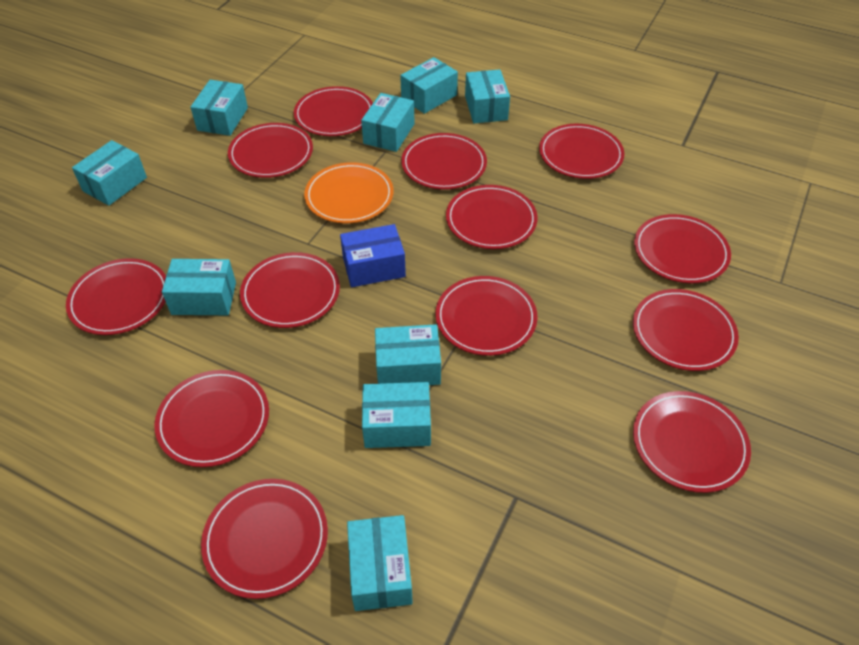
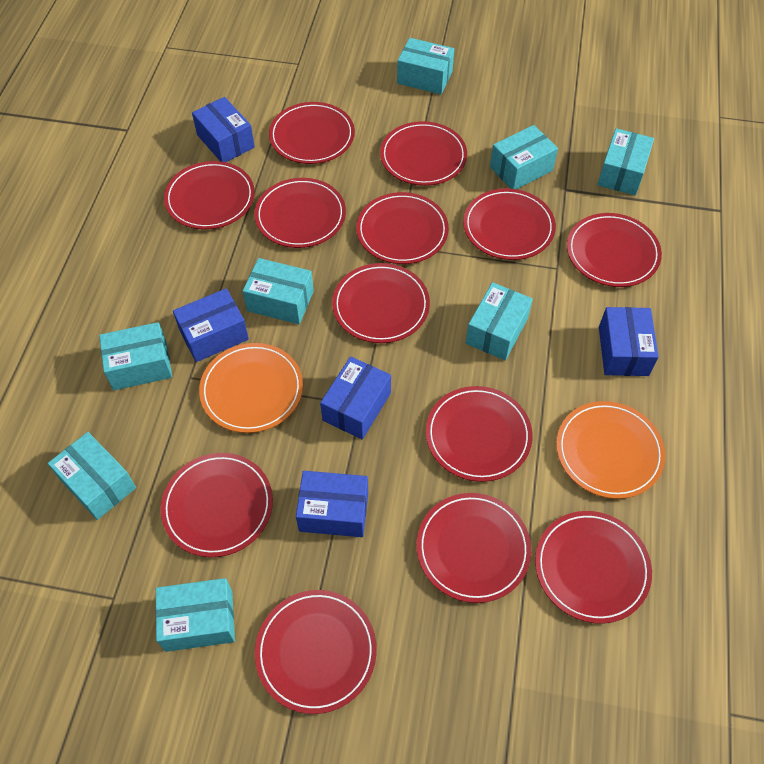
blue box: 1 -> 5
orange plate: 1 -> 2
turquoise box: 9 -> 8

